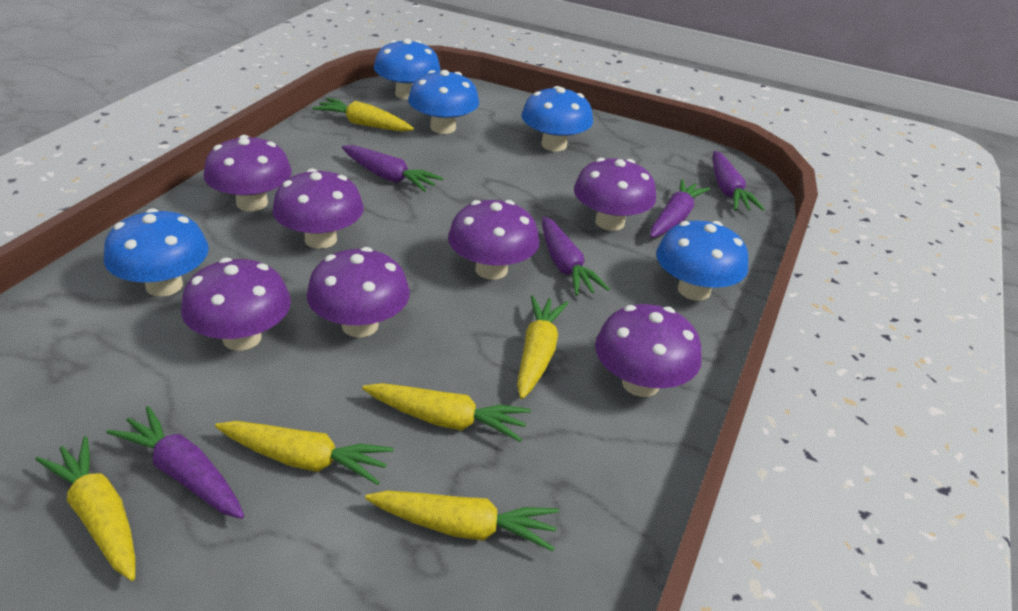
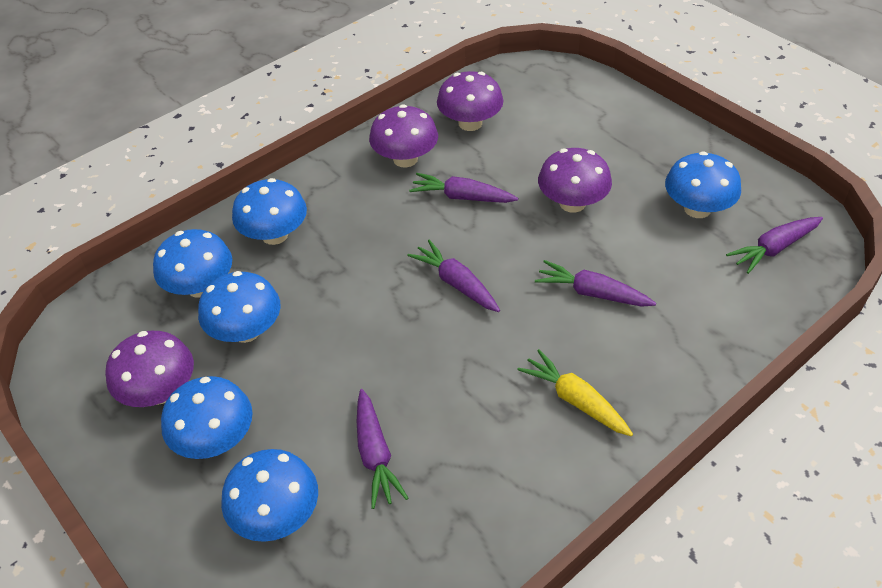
blue mushroom: 5 -> 6
purple mushroom: 7 -> 4
yellow carrot: 6 -> 1

